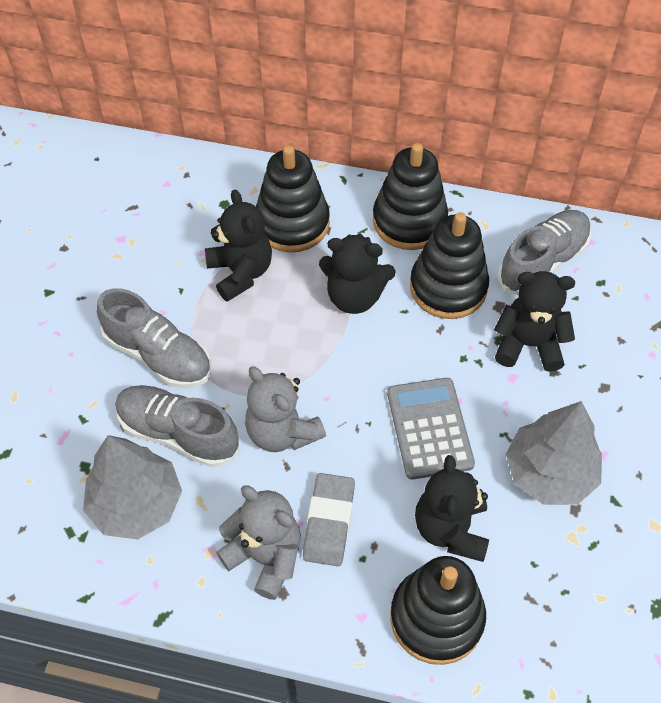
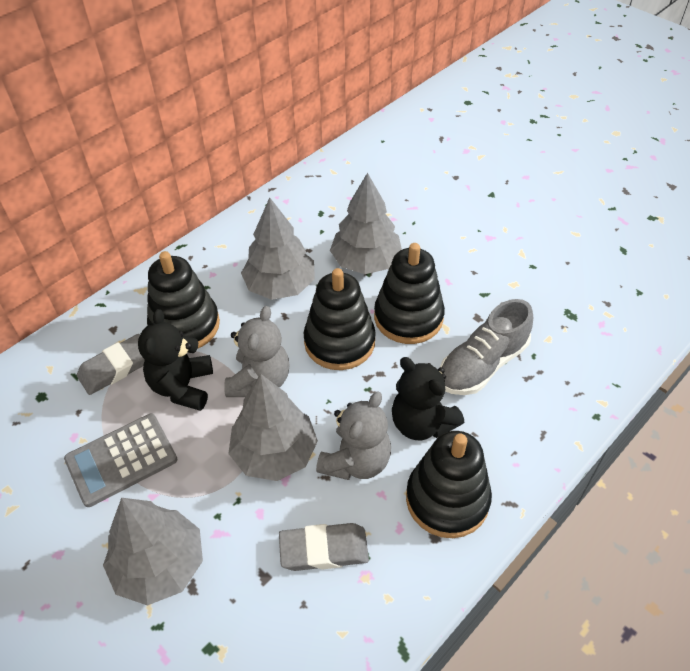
black teddy bear: 4 -> 2
grey eraser: 1 -> 2
grey shoe: 3 -> 1
grey tree: 2 -> 4

